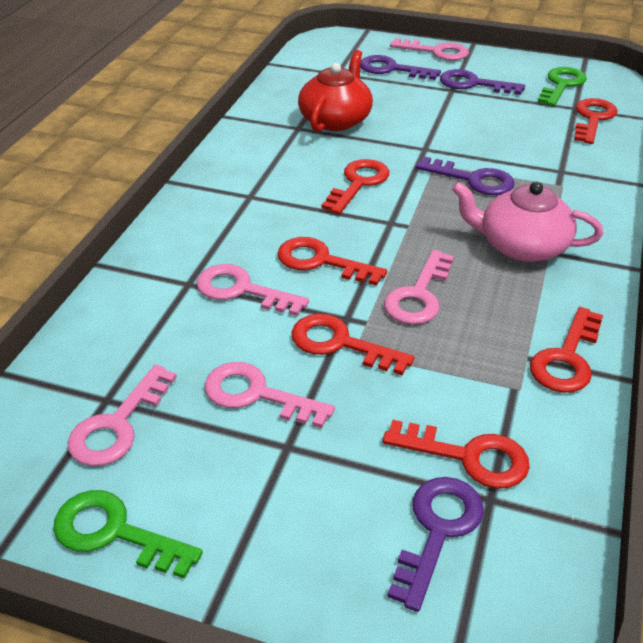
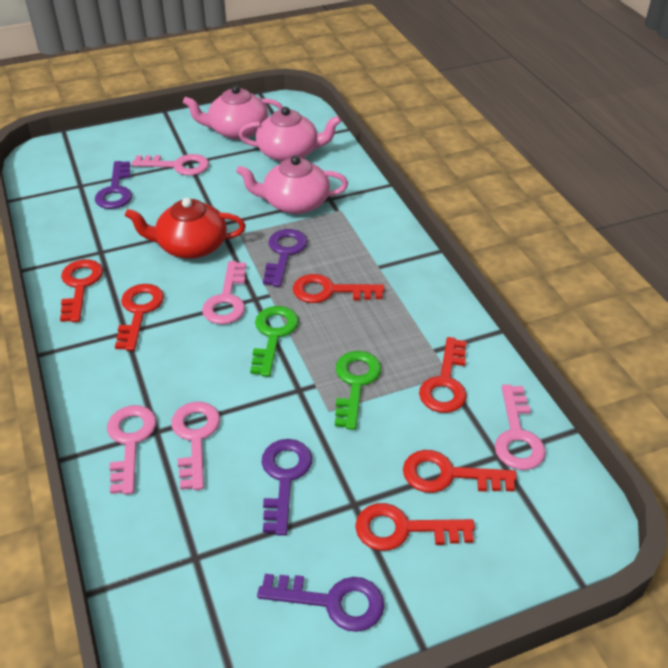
pink teapot: 1 -> 3

